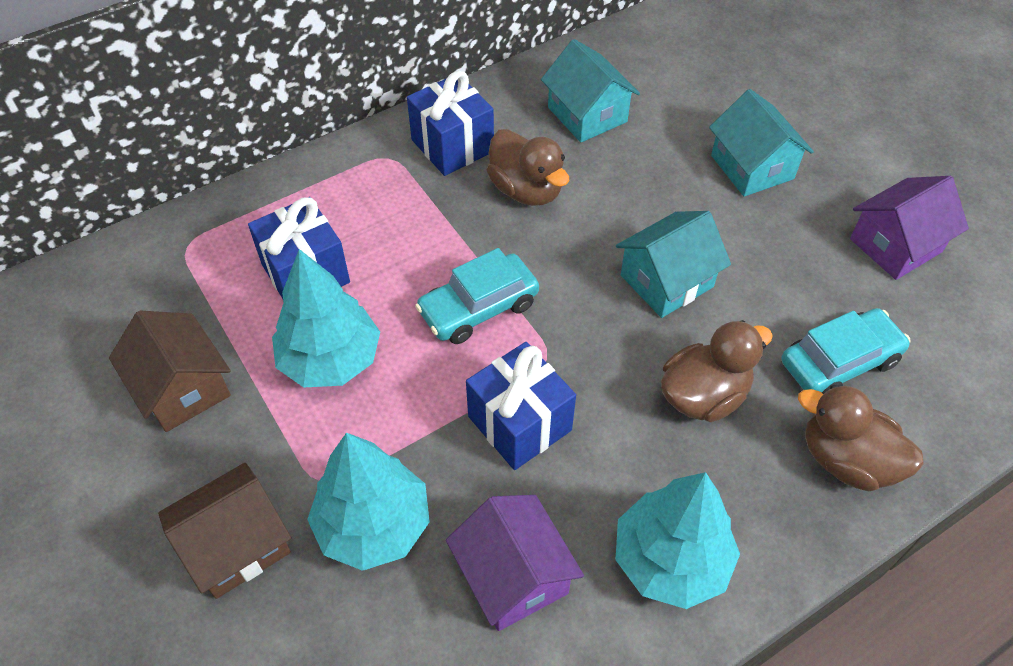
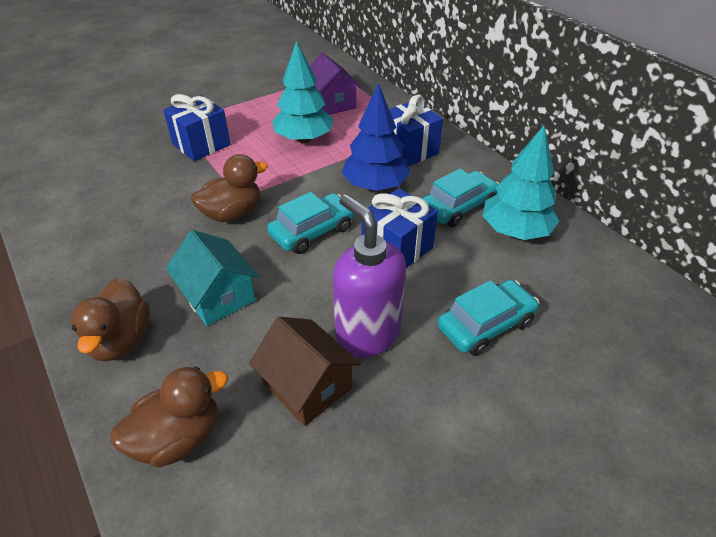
blue tree: 0 -> 1
brown house: 2 -> 1
purple house: 2 -> 1
purple soap dispenser: 0 -> 1
turquoise car: 2 -> 3
turquoise house: 3 -> 1
turquoise tree: 3 -> 2

